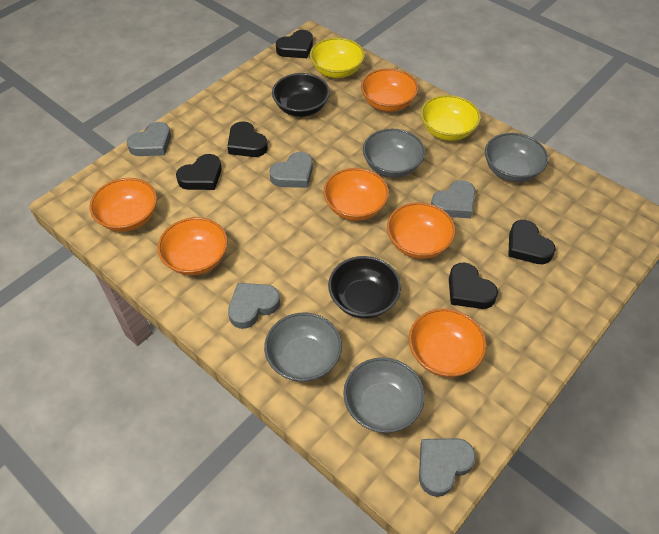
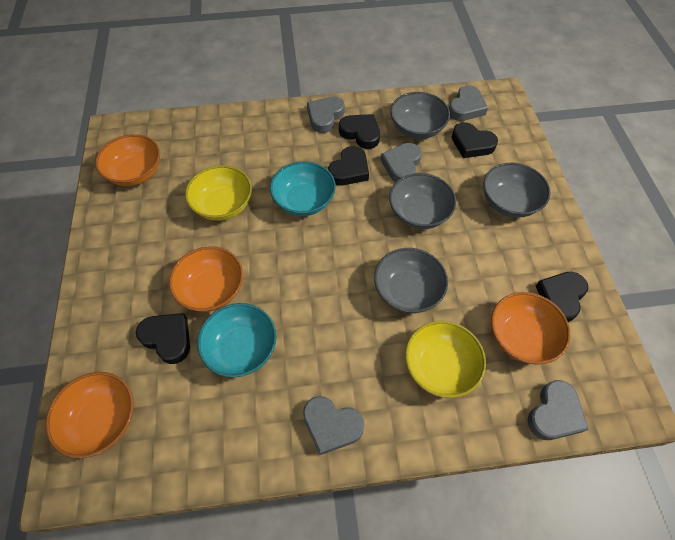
black bowl: 2 -> 0
orange bowl: 6 -> 4
turquoise bowl: 0 -> 2

